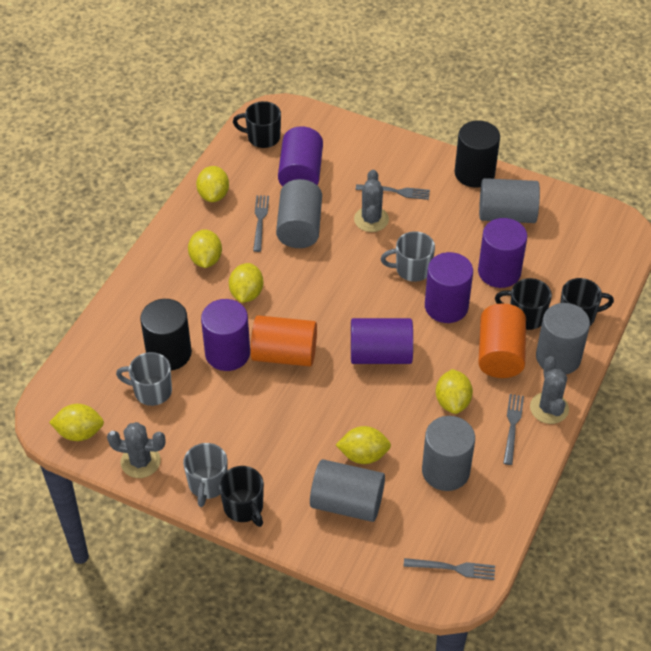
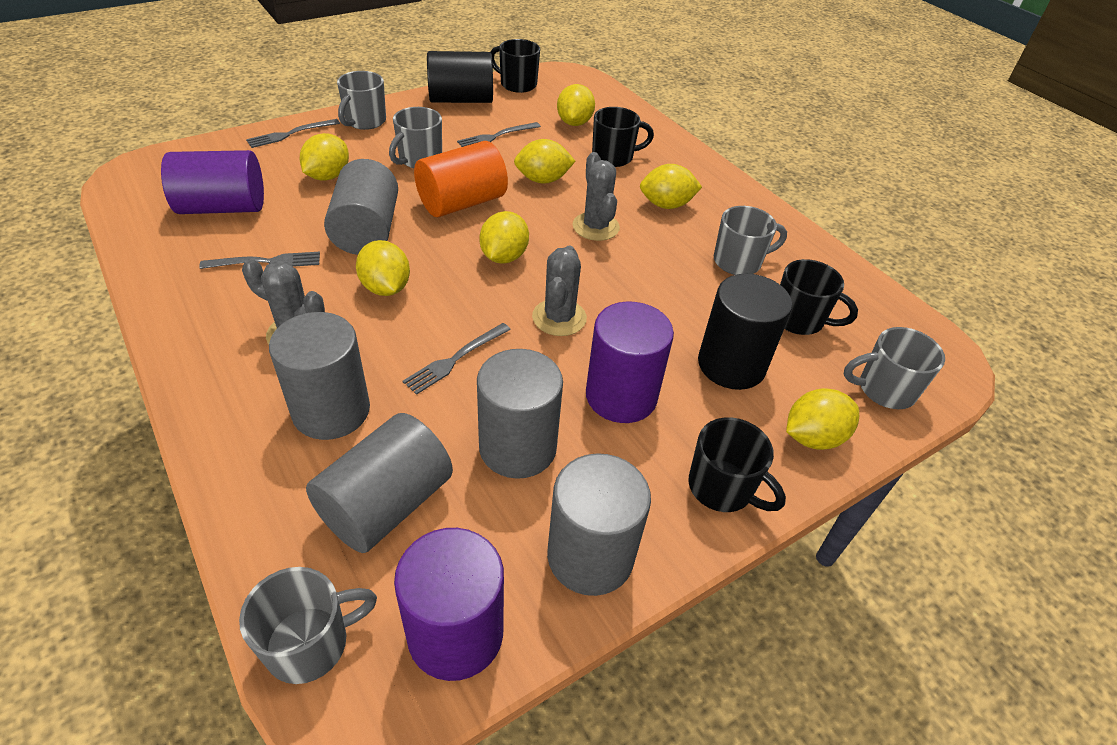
grey mug: 3 -> 5
orange cylinder: 2 -> 1
purple cylinder: 5 -> 3
yellow lemon: 6 -> 7

